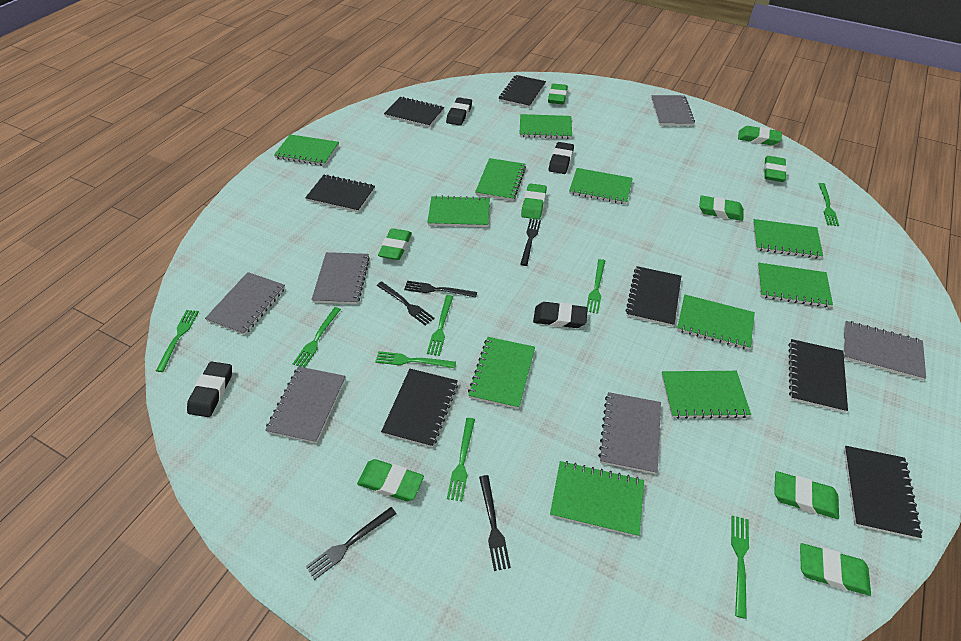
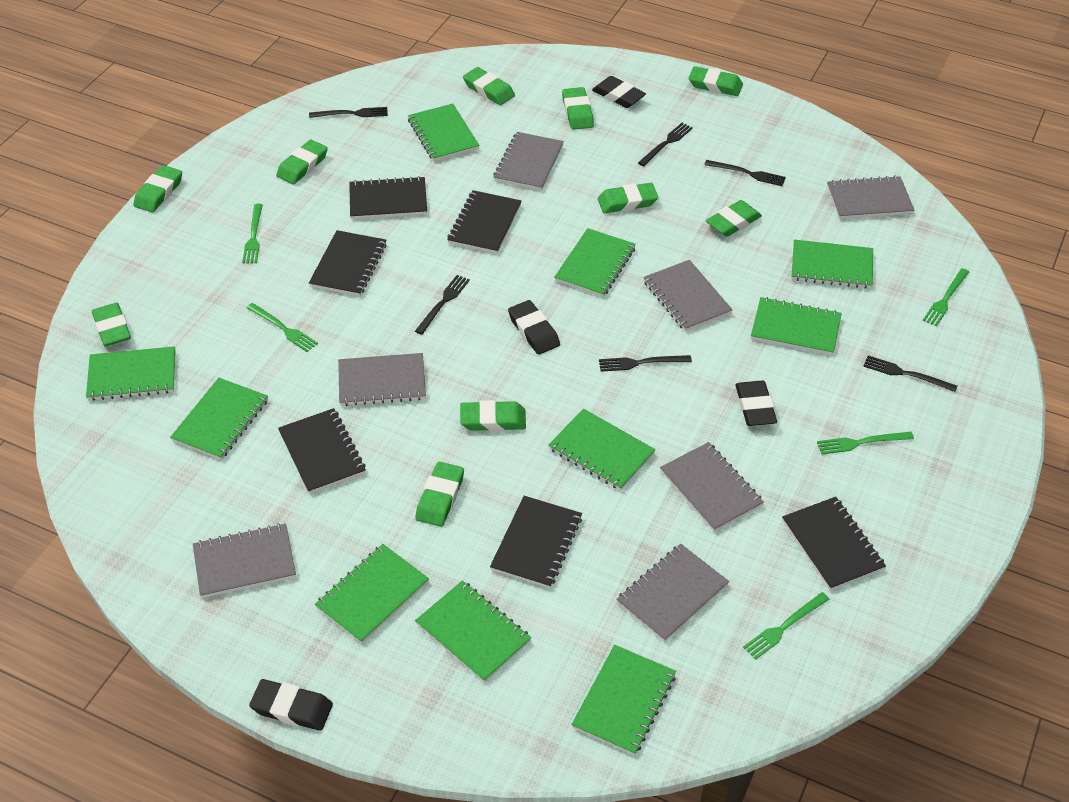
black fork: 5 -> 6
black notebook: 7 -> 6
green eraser: 9 -> 10
green fork: 8 -> 5
green notebook: 11 -> 10
grey notebook: 6 -> 7

